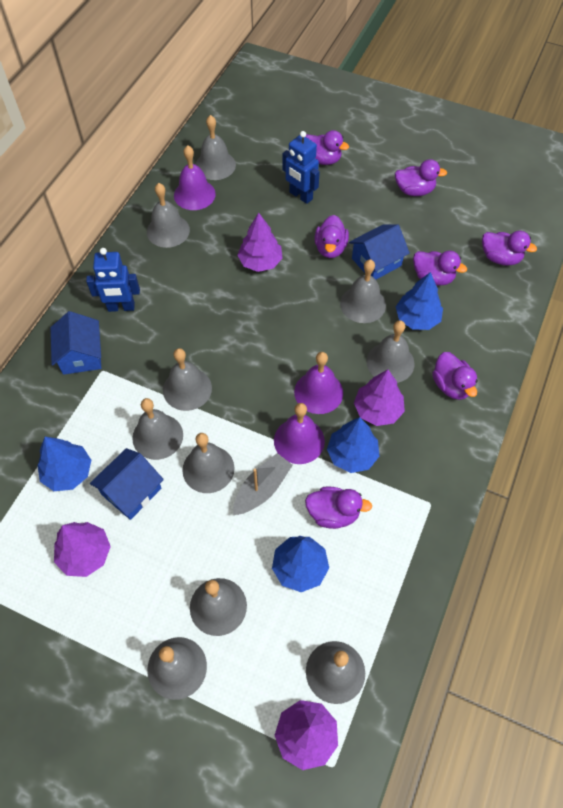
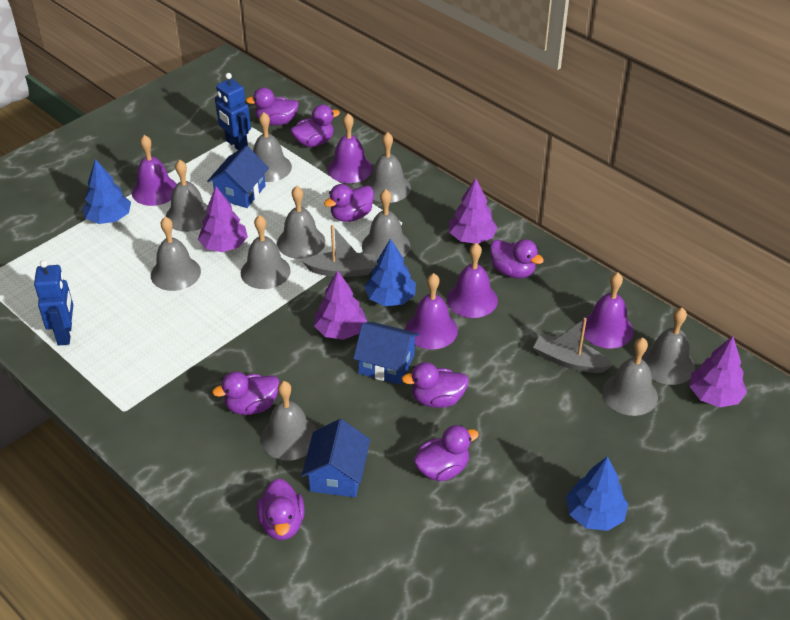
blue tree: 4 -> 3
grey boat: 1 -> 2
purple bell: 3 -> 5
purple duck: 7 -> 8

